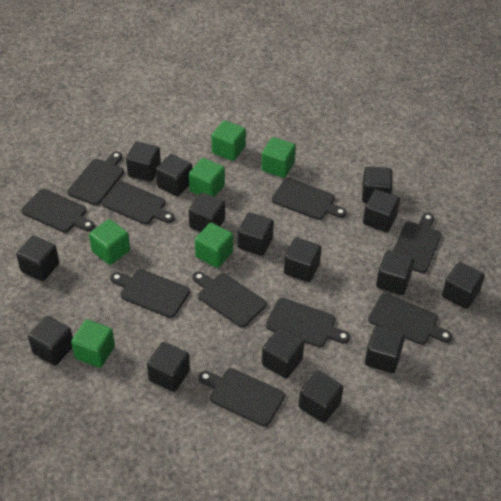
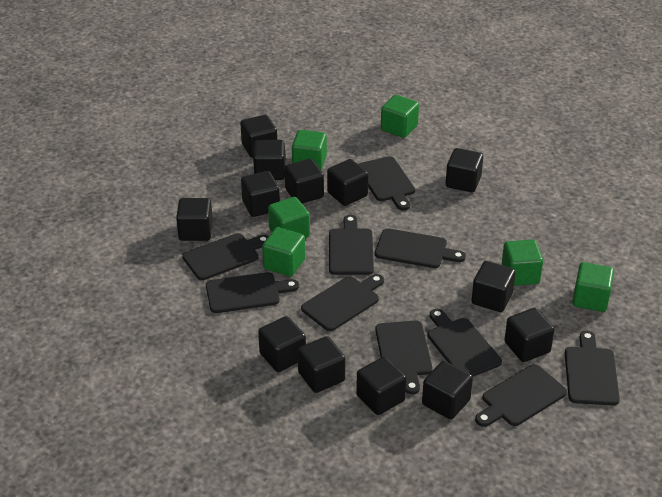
black cube: 15 -> 13

